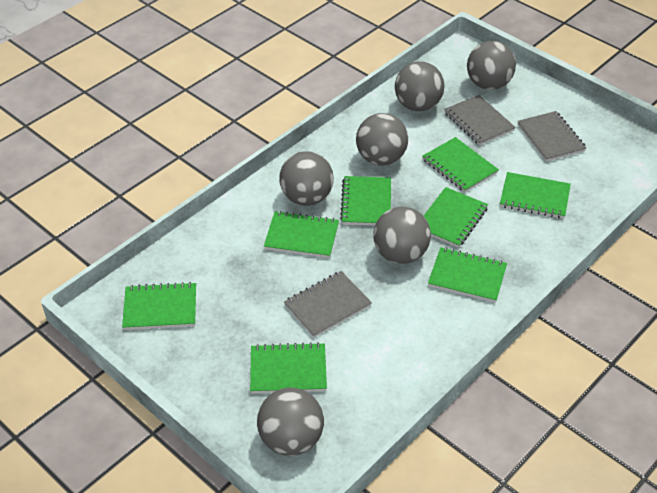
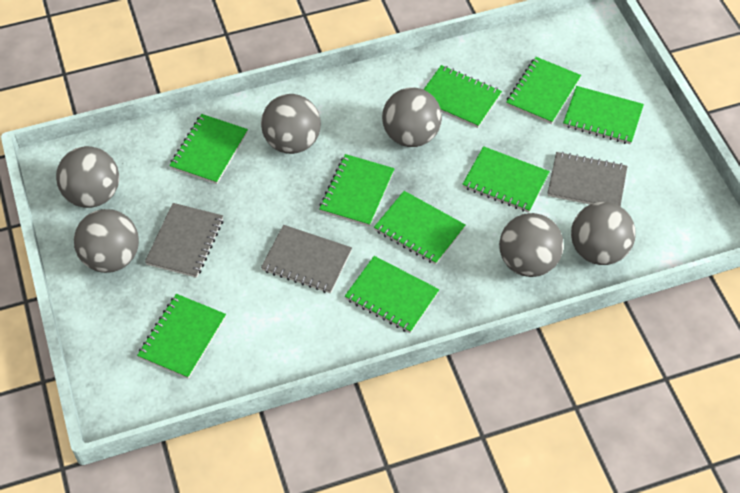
green notebook: 8 -> 9

